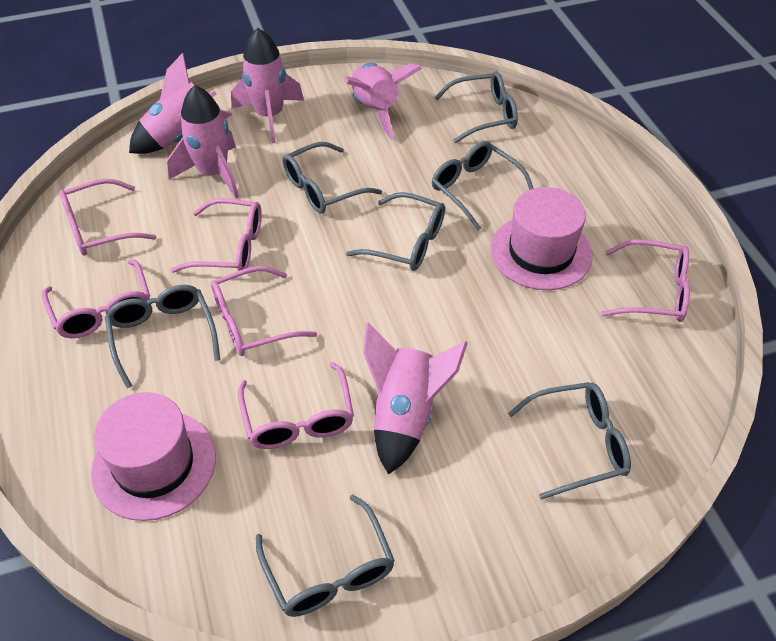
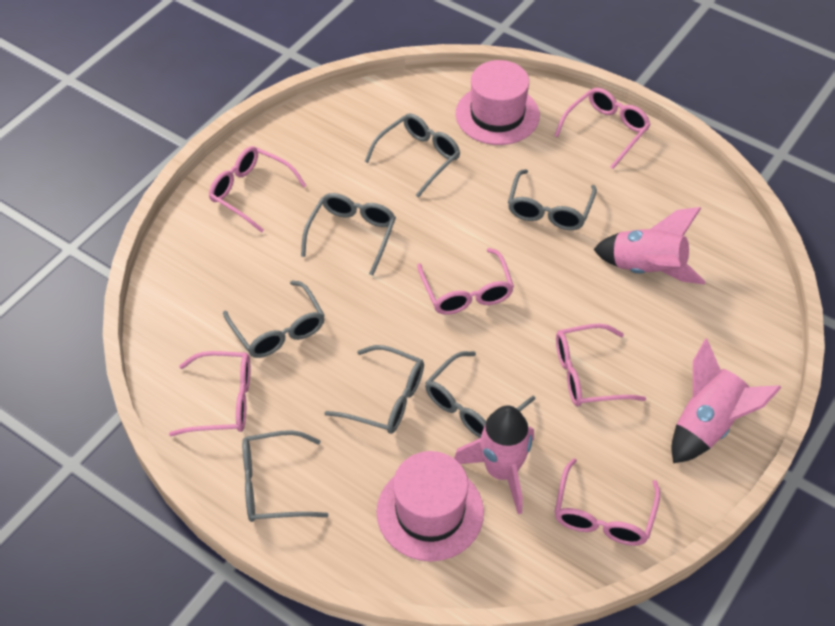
pink rocket: 5 -> 3

